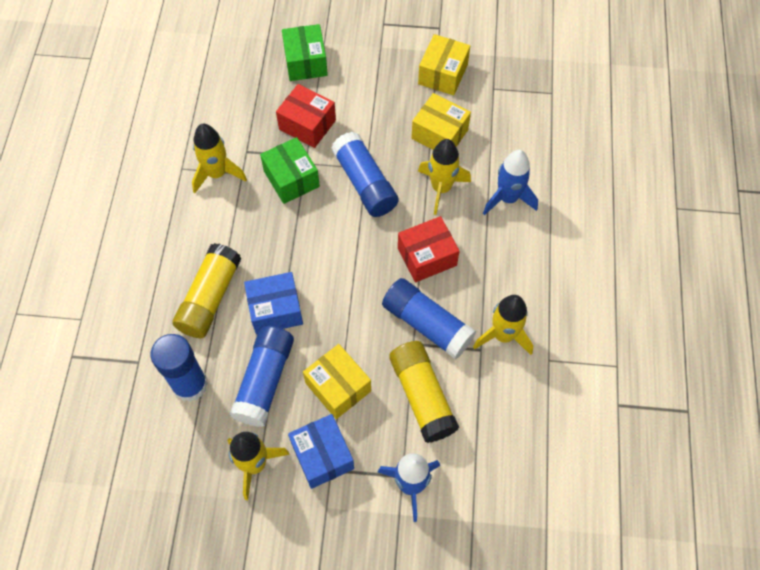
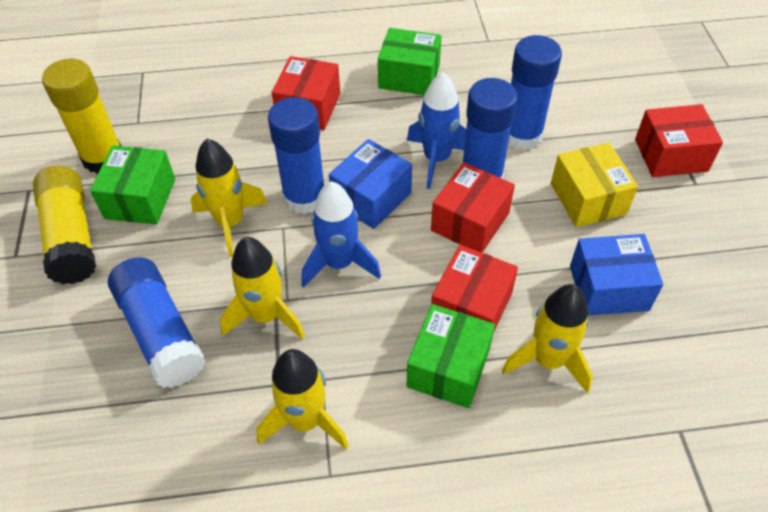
green box: 2 -> 3
red box: 2 -> 4
yellow box: 3 -> 1

